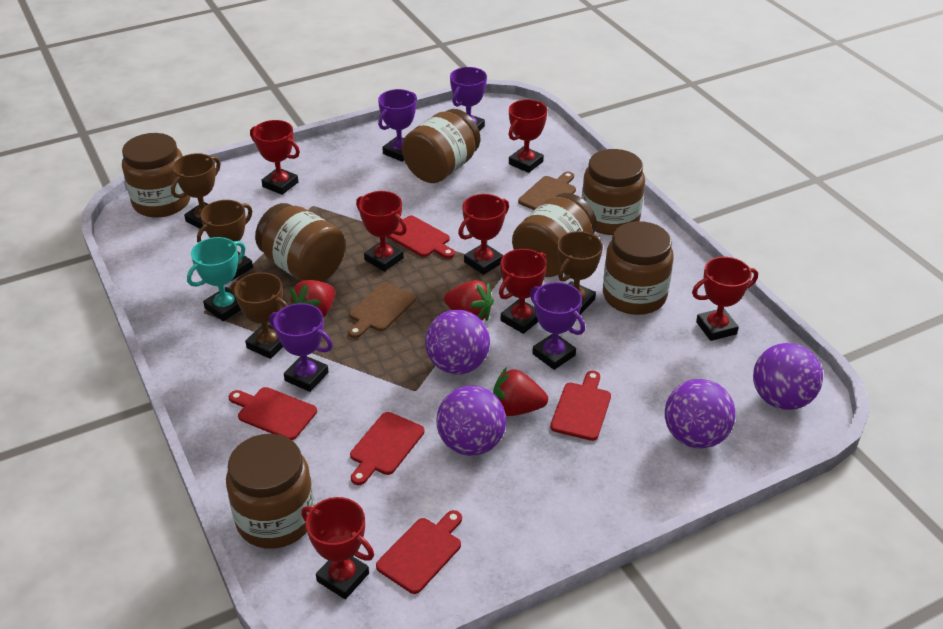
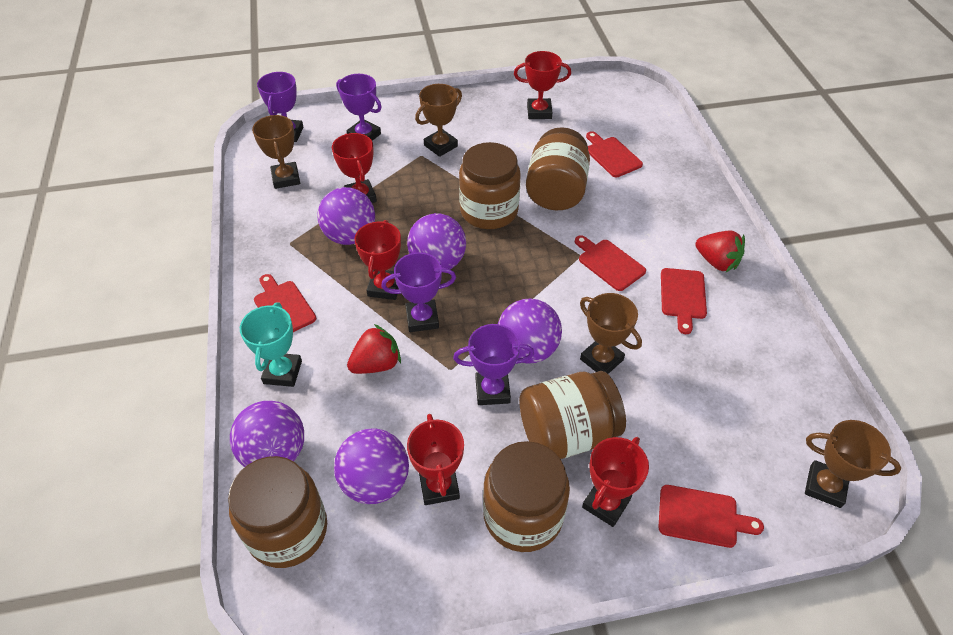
brown cutting board: 2 -> 0
brown jar: 7 -> 5
purple ball: 4 -> 5
red strawberry: 3 -> 2
red trophy: 7 -> 5

